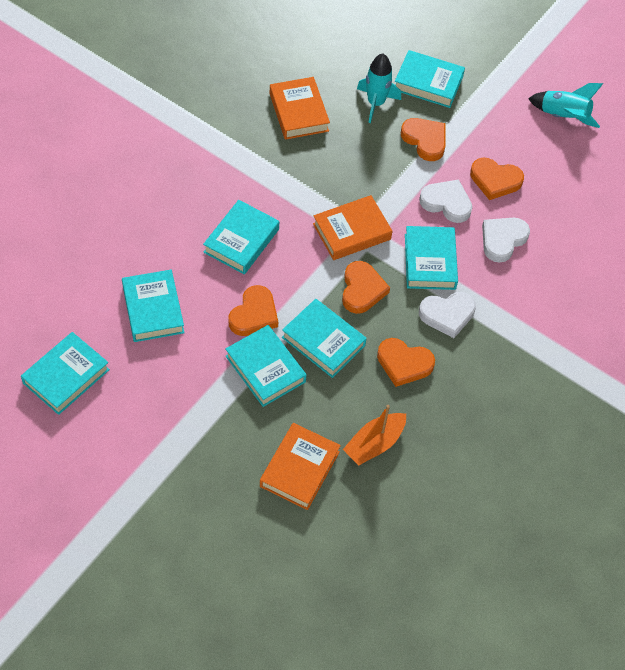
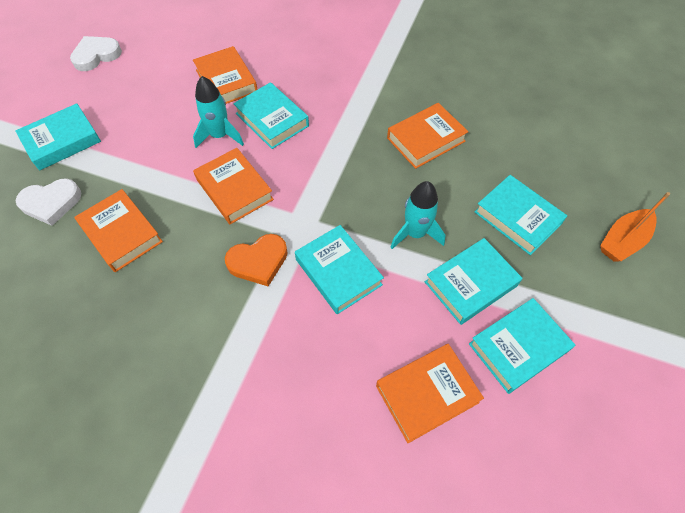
orange book: 3 -> 5
orange heart: 5 -> 1
turquoise book: 7 -> 6
white heart: 3 -> 2

